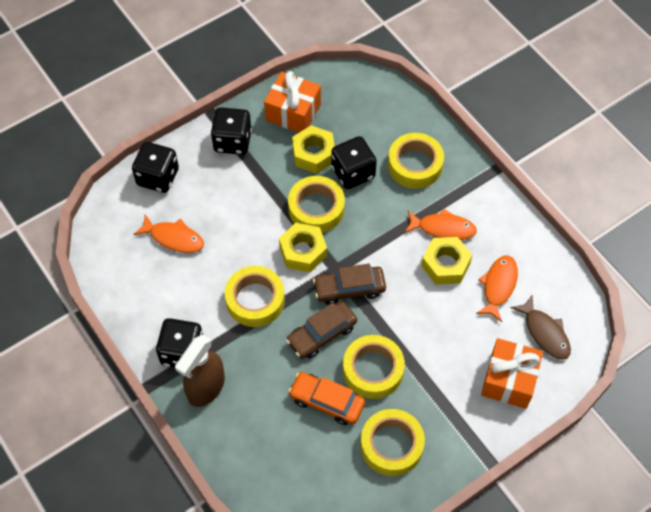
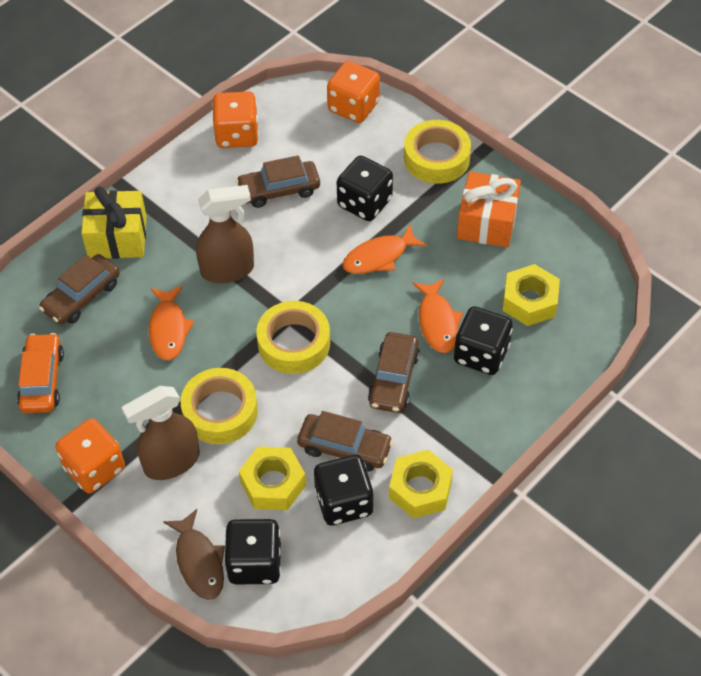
brown car: 2 -> 4
brown spray bottle: 1 -> 2
orange dice: 0 -> 3
orange gift: 2 -> 1
yellow gift: 0 -> 1
yellow tape: 5 -> 3

